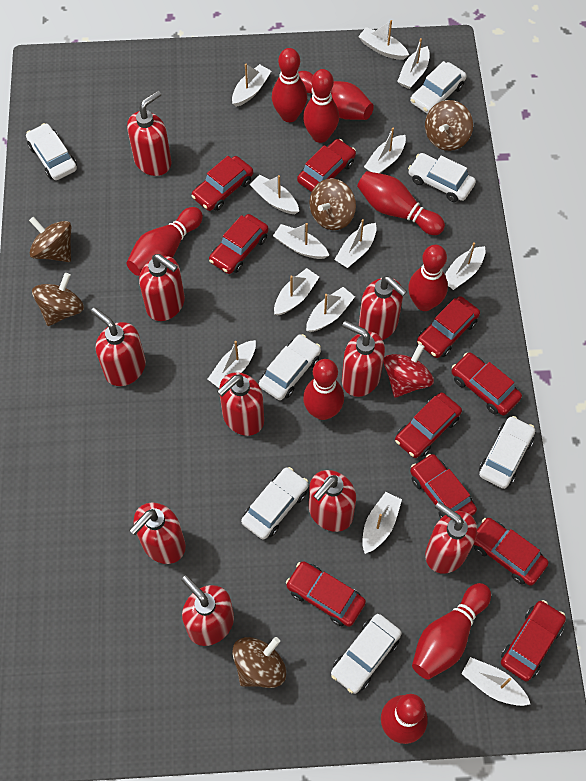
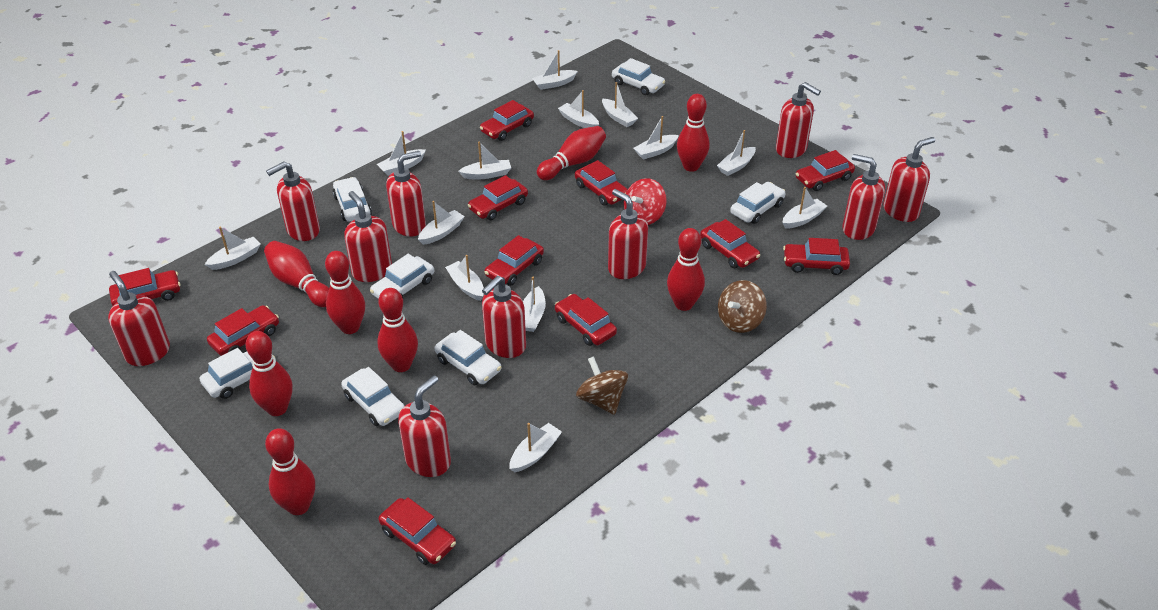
brown spinning top: 5 -> 2
red bowling pin: 9 -> 8
red car: 10 -> 11

